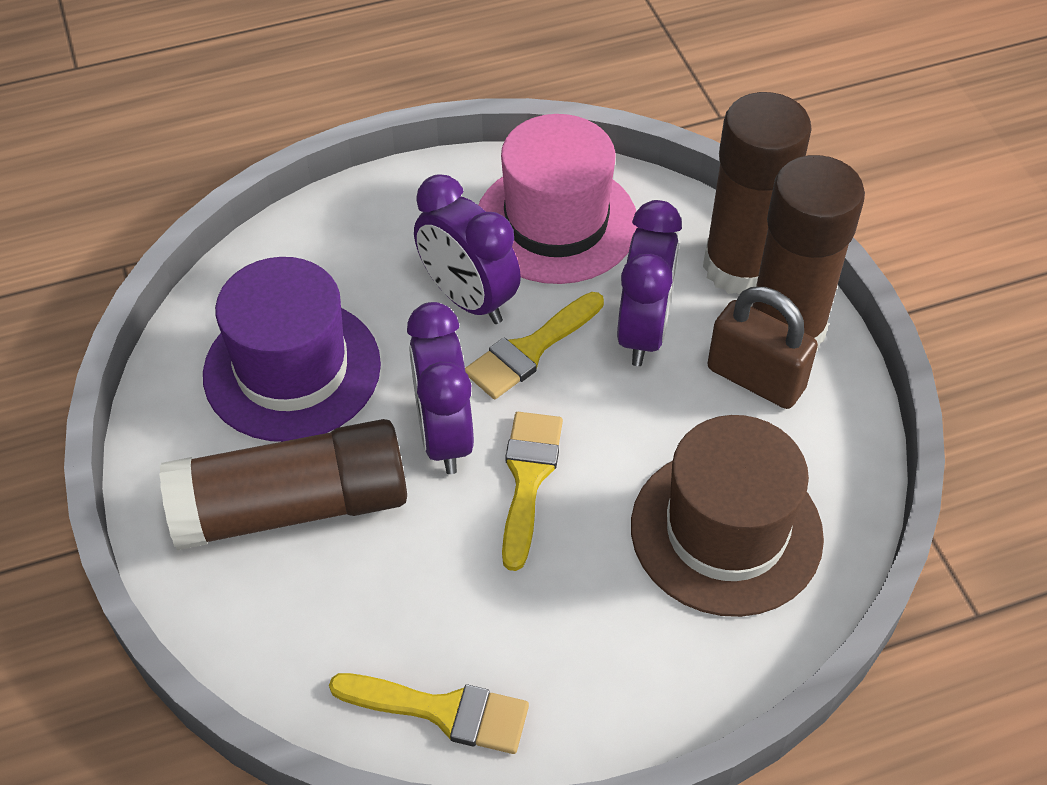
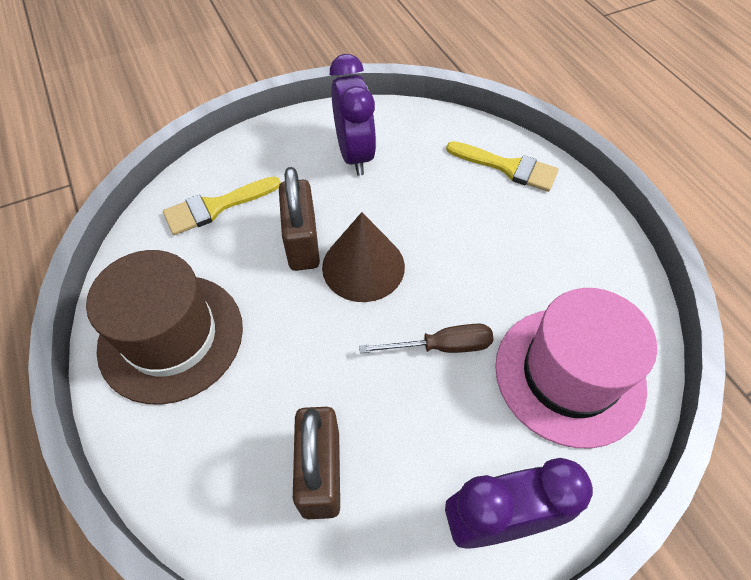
brown cone: 0 -> 1
brown glue stick: 3 -> 0
brown padlock: 1 -> 2
brown screwdriver: 0 -> 1
purple clock: 3 -> 2
purple hat: 1 -> 0
yellow brush: 3 -> 2

